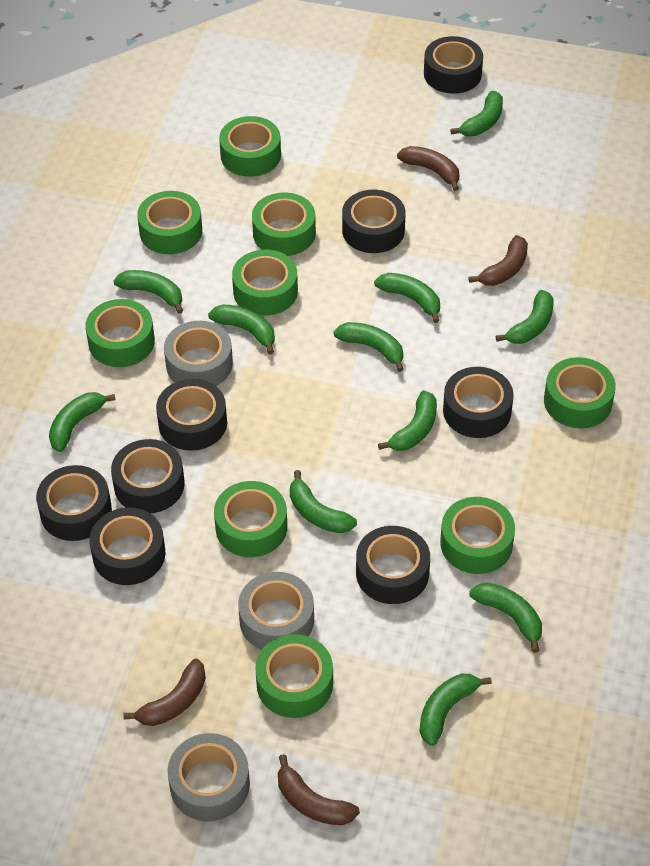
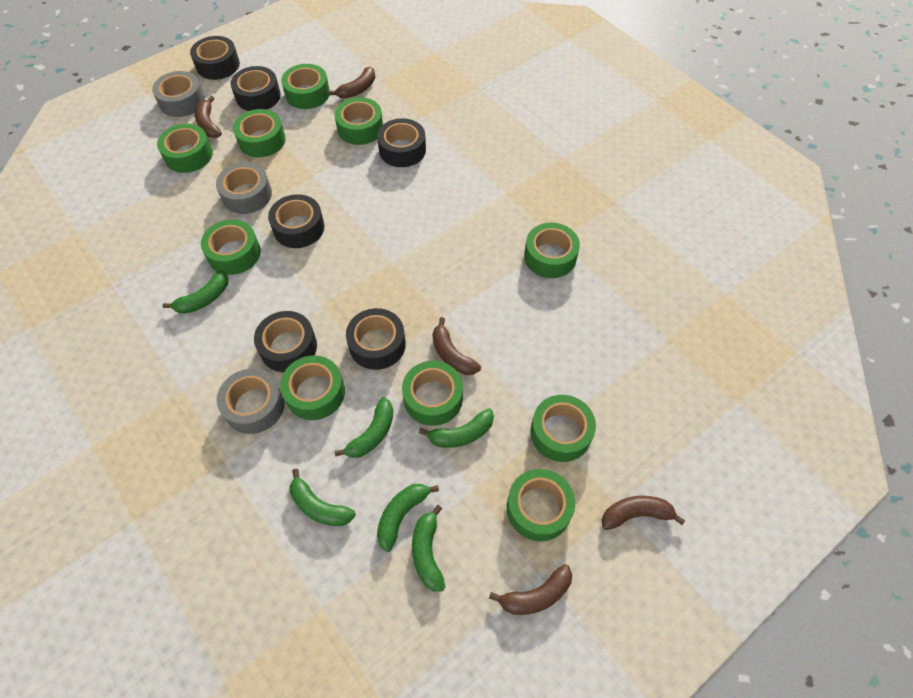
black tape: 8 -> 6
brown banana: 4 -> 5
green banana: 11 -> 6
green tape: 9 -> 10

